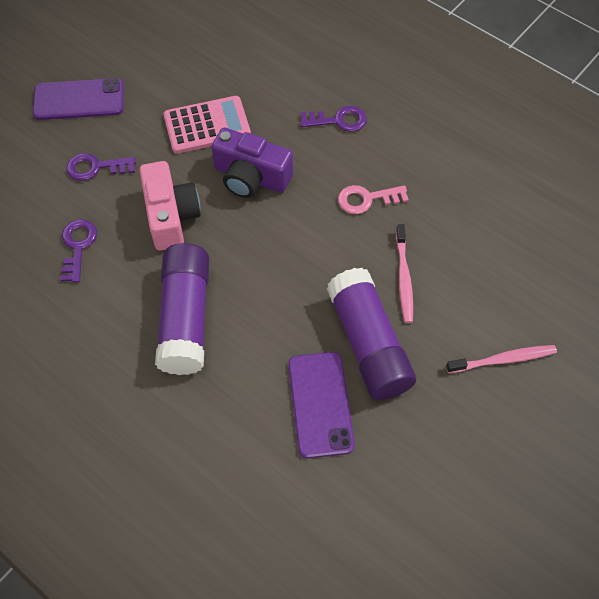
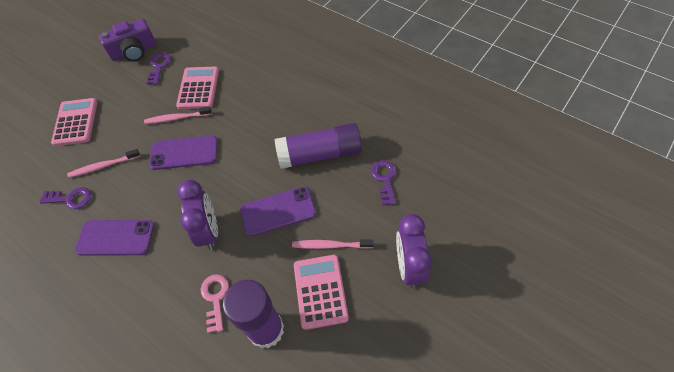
pink calculator: 1 -> 3
pink camera: 1 -> 0
pink toothbrush: 2 -> 3
purple clock: 0 -> 2
purple phone: 2 -> 3

